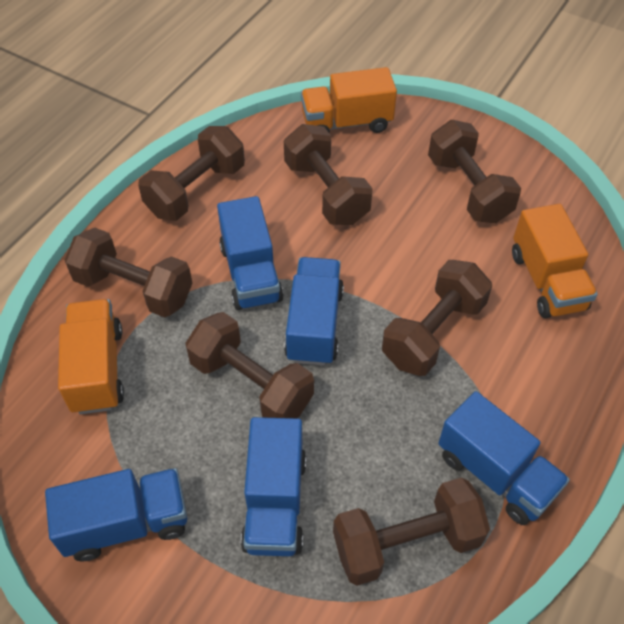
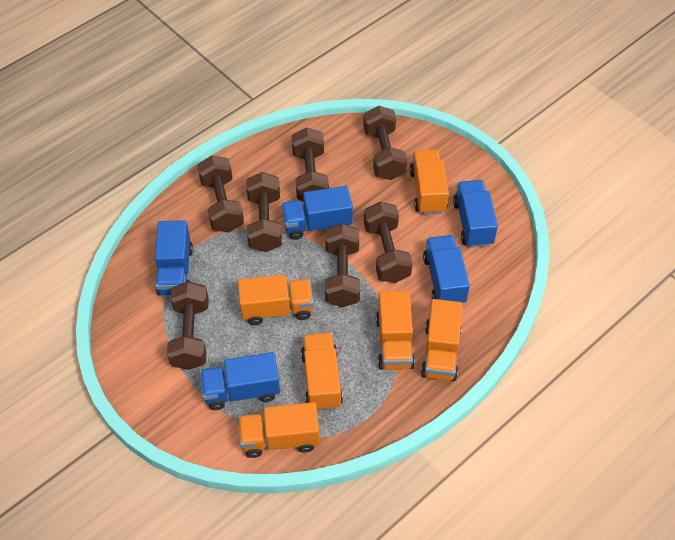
orange truck: 3 -> 6

